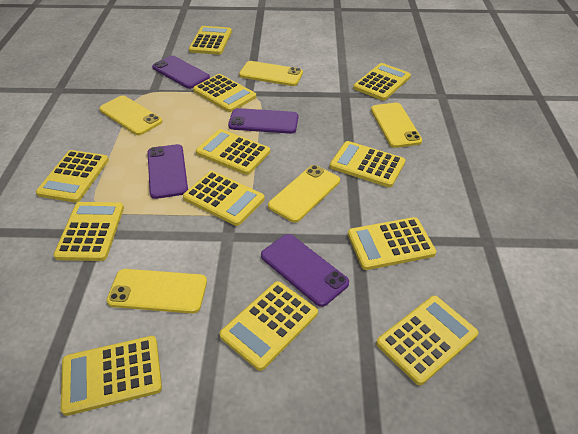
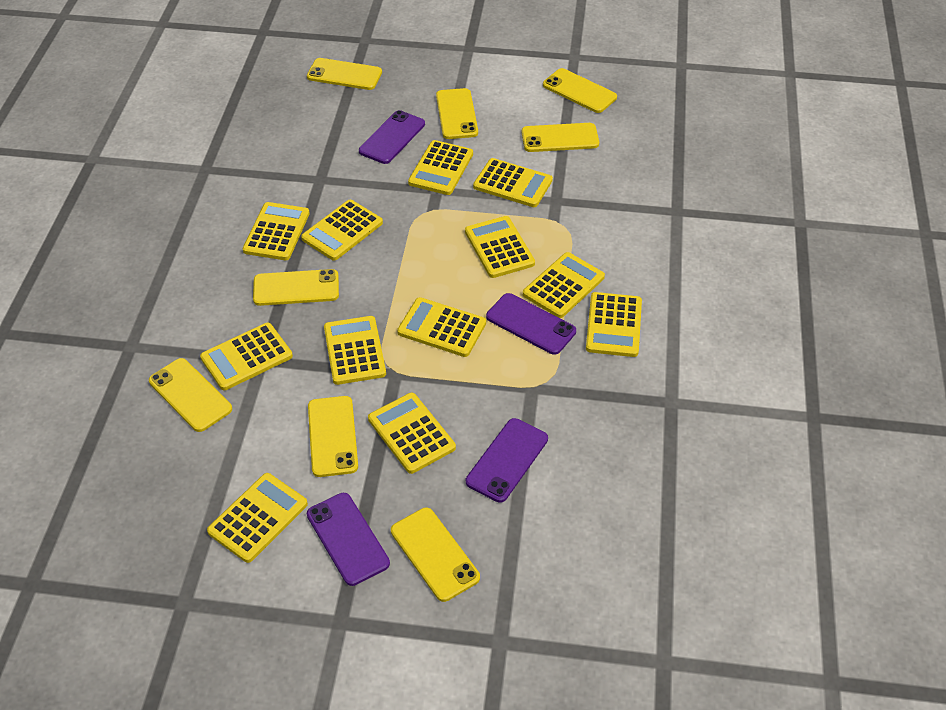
yellow phone: 5 -> 8

